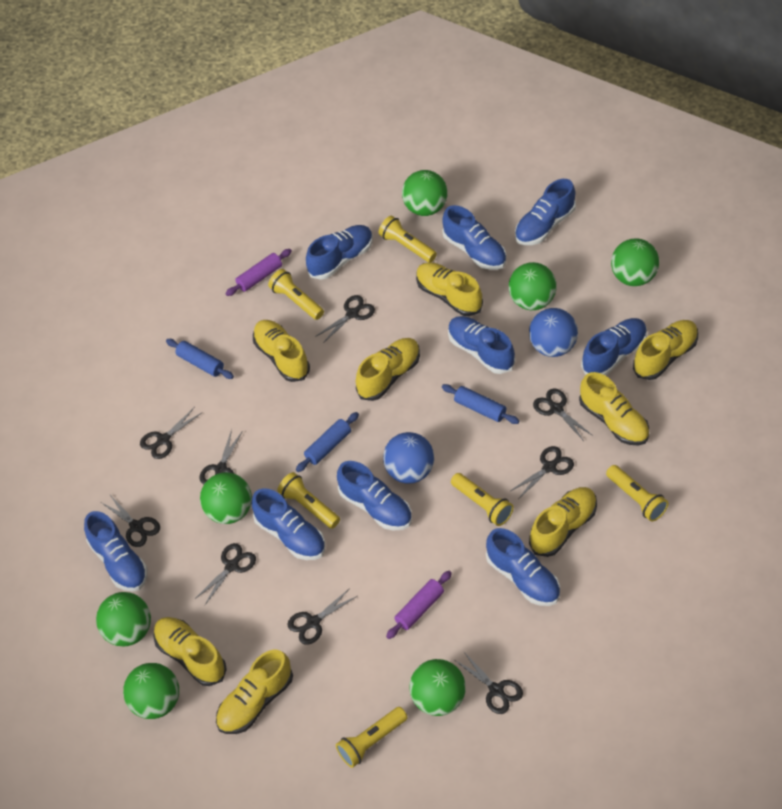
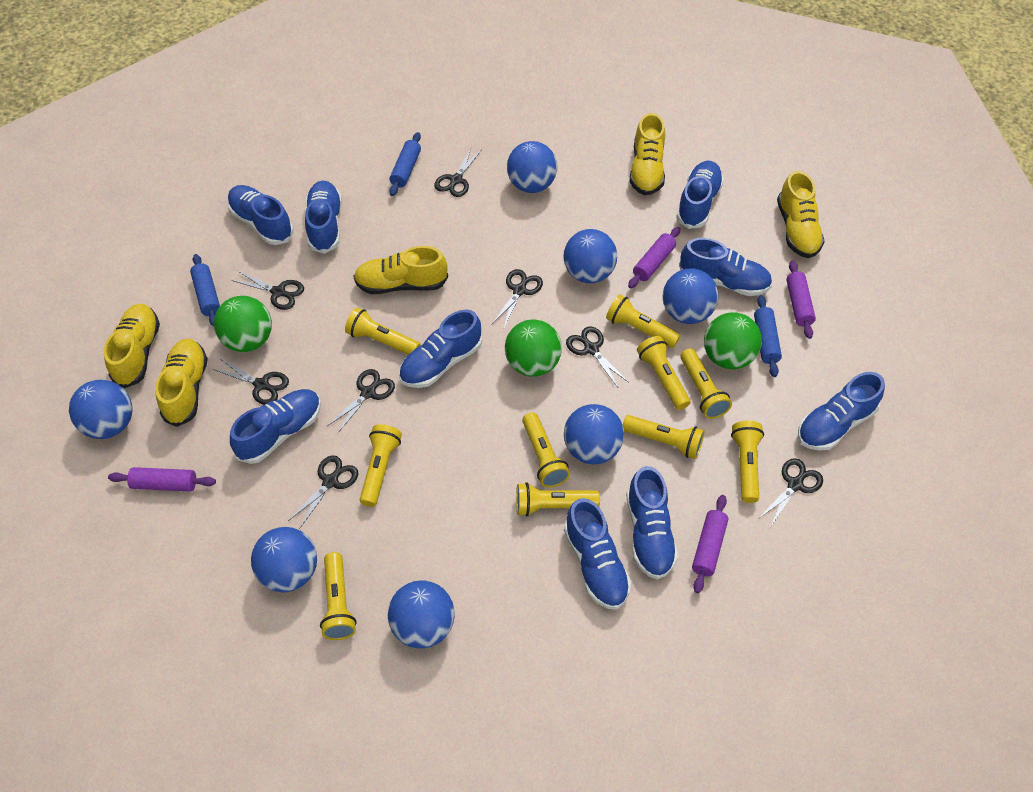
black scissors: 9 -> 8
blue ball: 2 -> 7
green ball: 7 -> 3
purple rolling pin: 2 -> 4
yellow flashlight: 6 -> 10
yellow shoe: 8 -> 5

